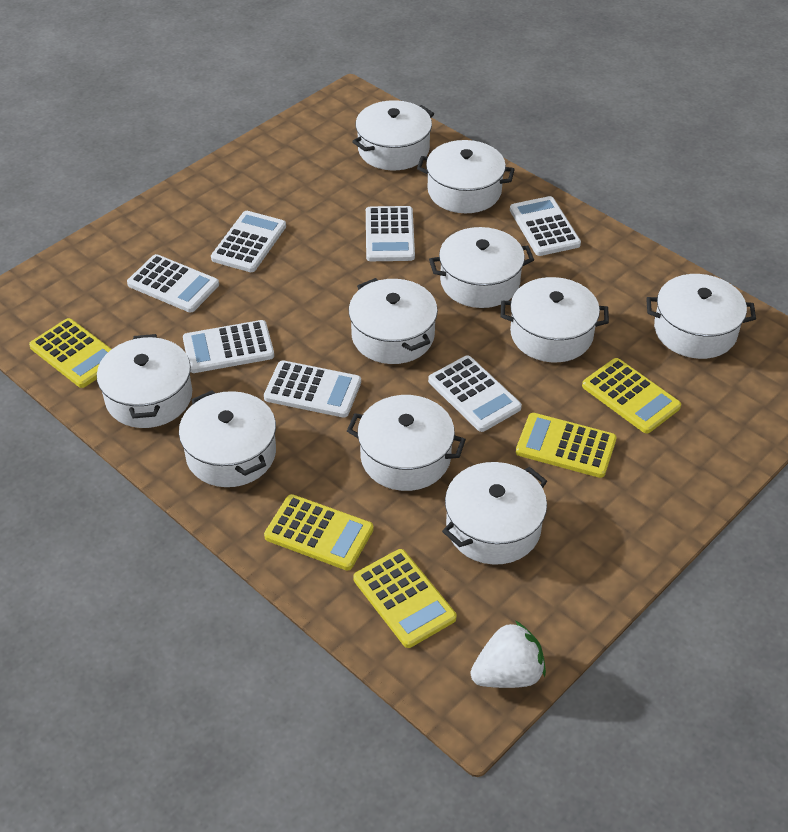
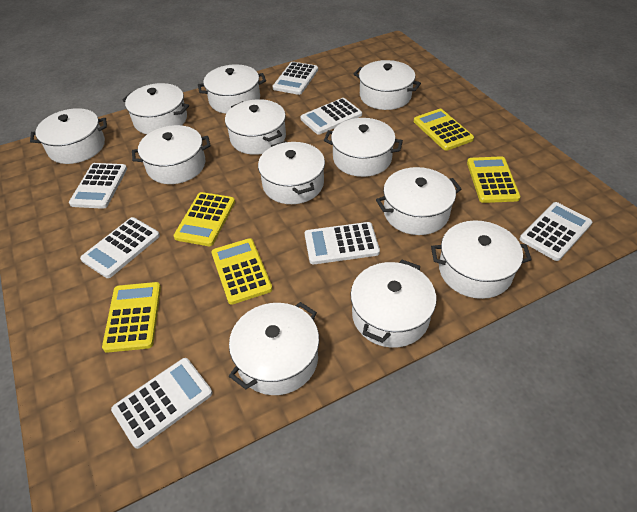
white pot: 10 -> 12
white strawberry: 1 -> 0

